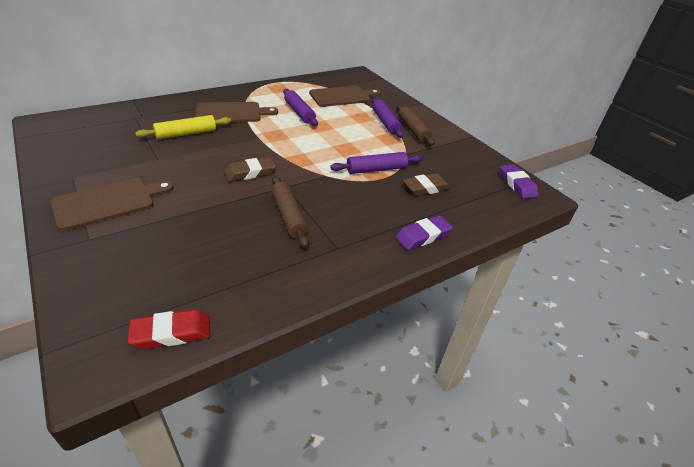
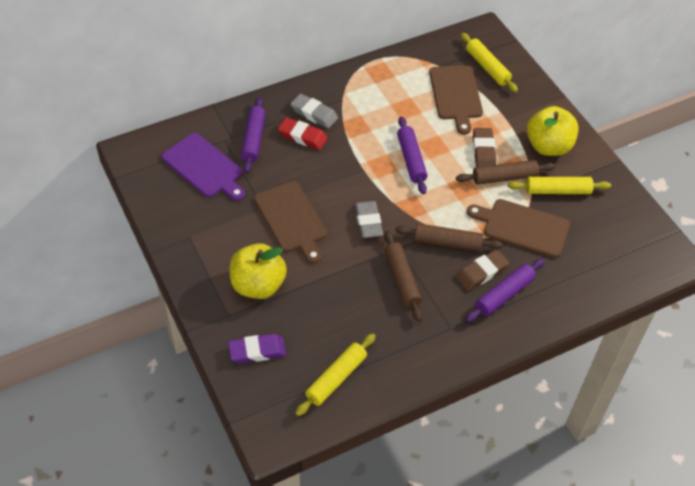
brown rolling pin: 2 -> 3
grey eraser: 0 -> 2
purple cutting board: 0 -> 1
purple eraser: 2 -> 1
yellow apple: 0 -> 2
yellow rolling pin: 1 -> 3

